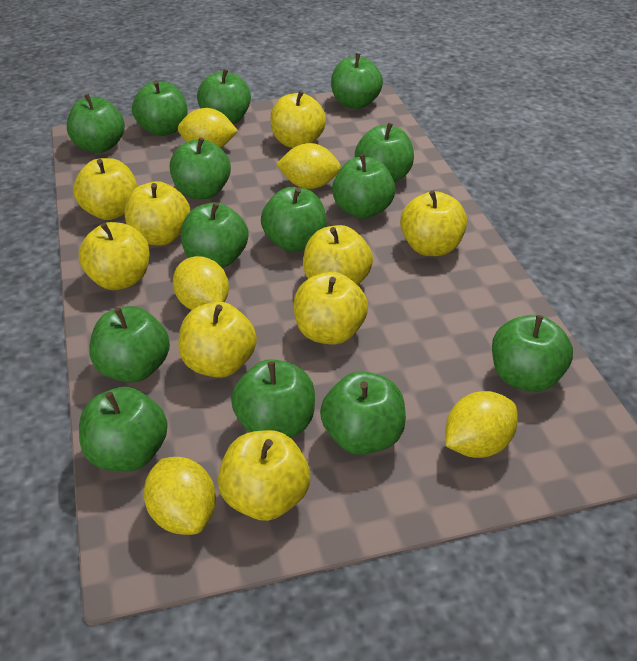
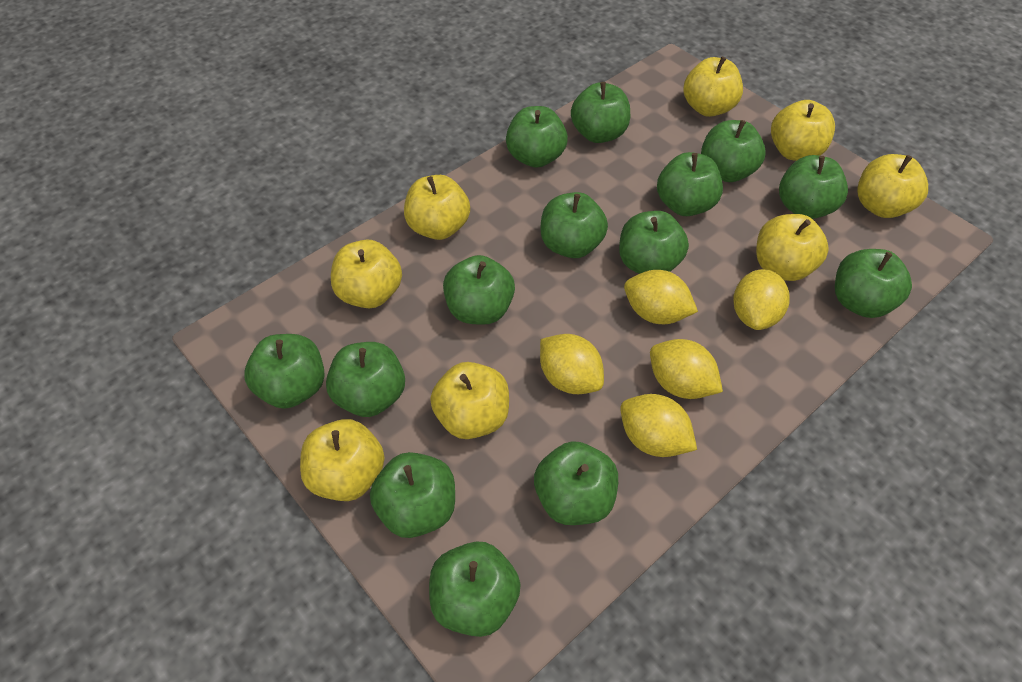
yellow apple: 9 -> 8

